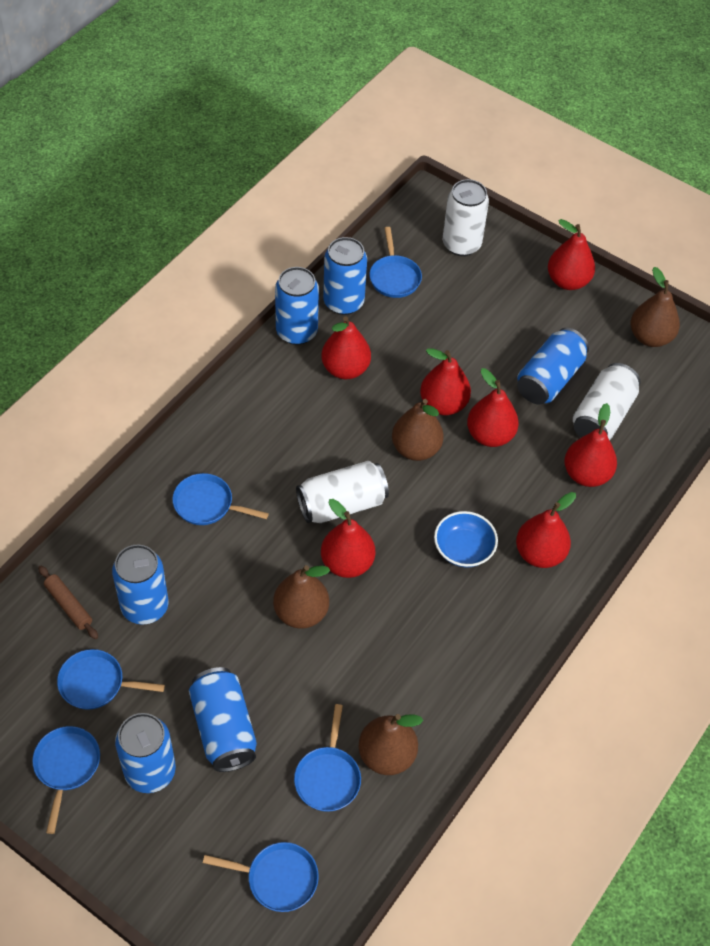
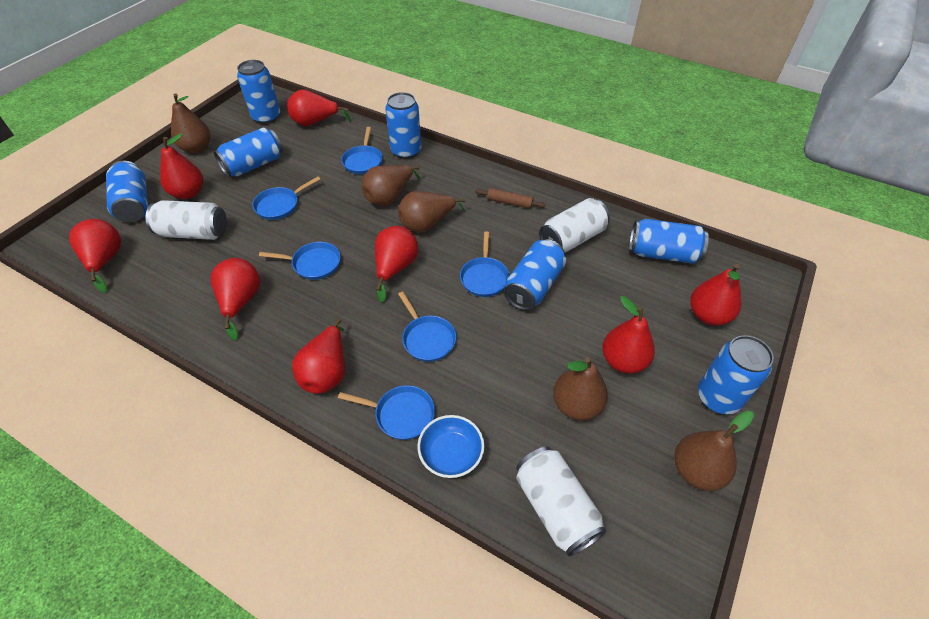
blue can: 6 -> 7
brown pear: 4 -> 5
red pear: 7 -> 8

